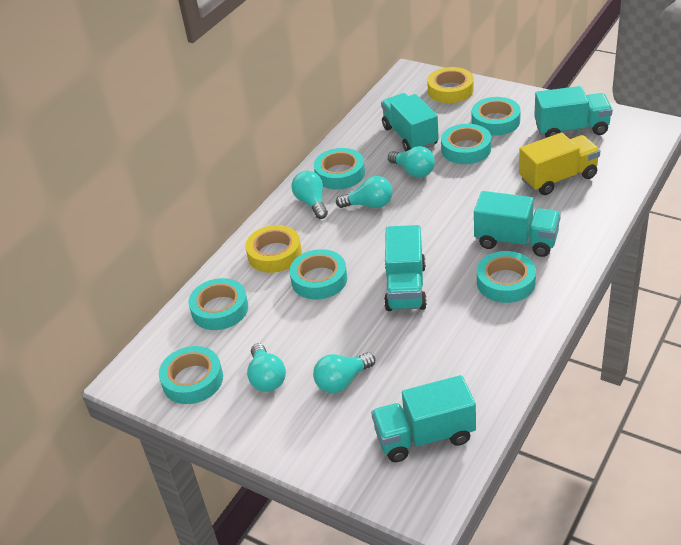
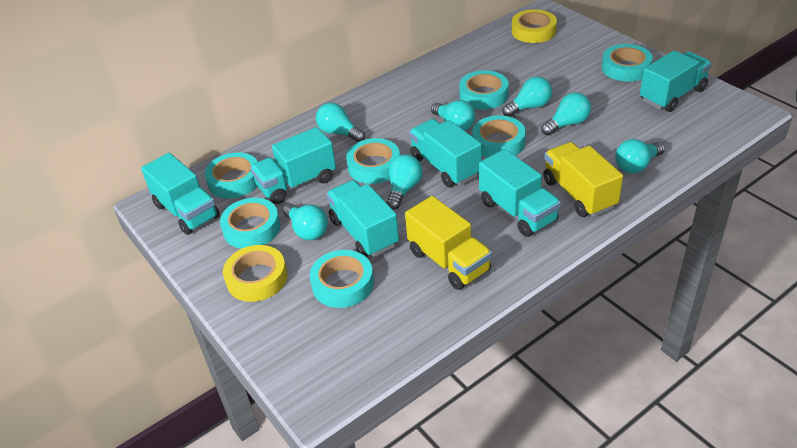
turquoise light bulb: 5 -> 7
turquoise truck: 5 -> 6
yellow truck: 1 -> 2

